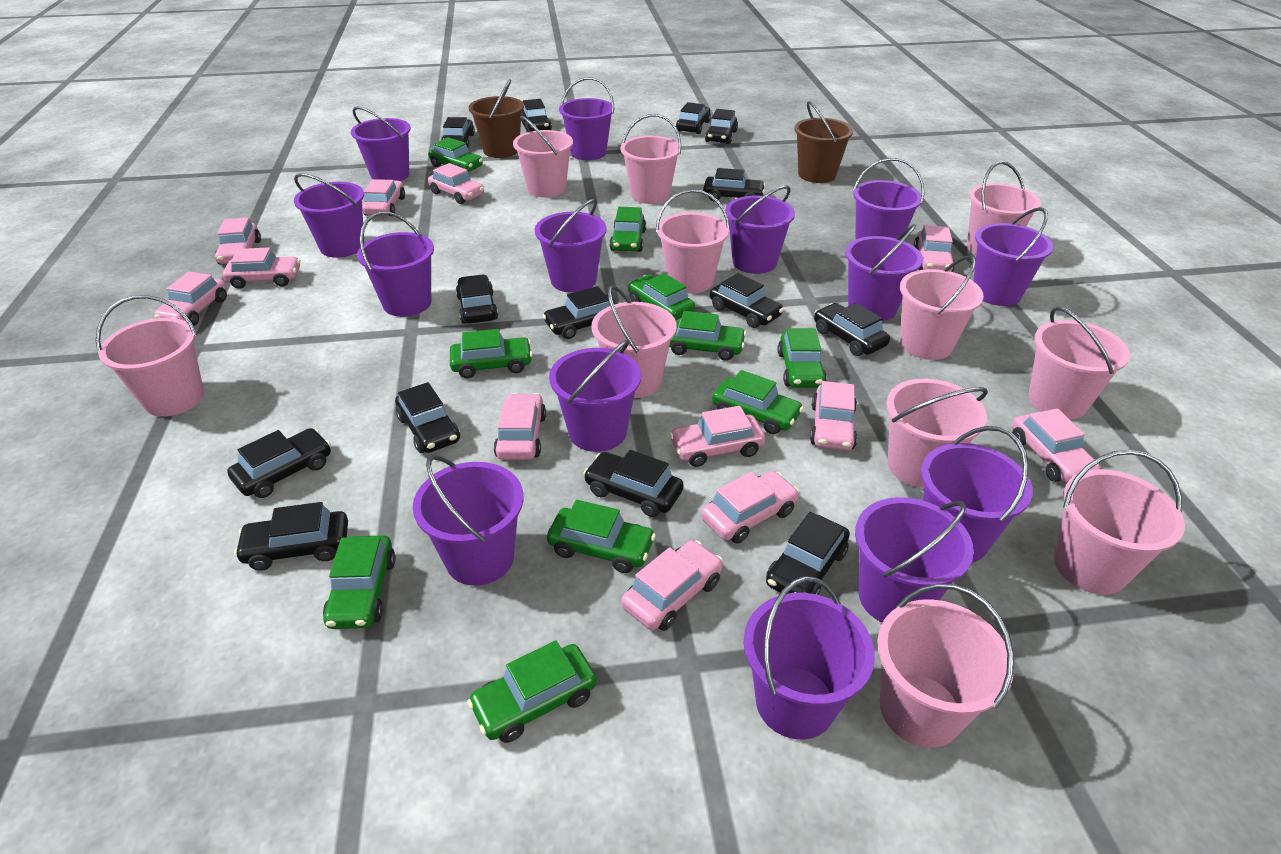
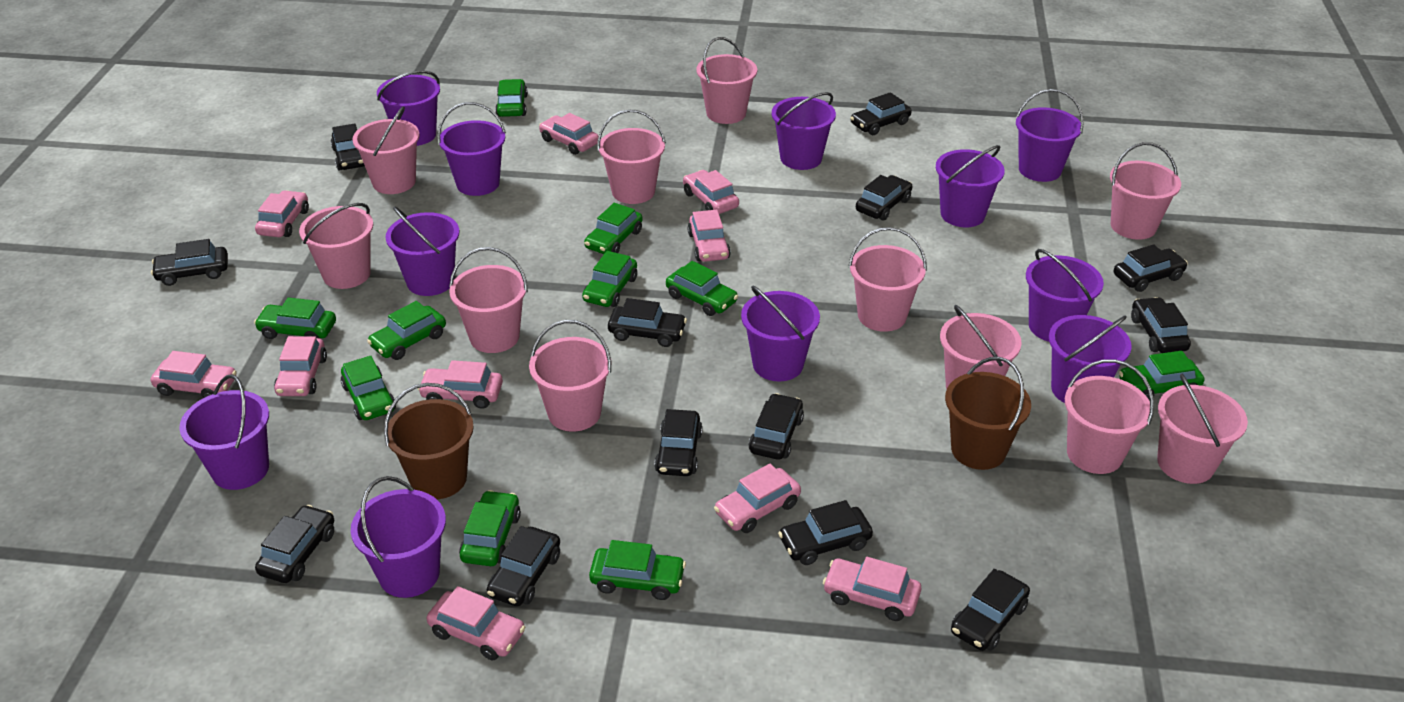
black car: 14 -> 13
pink car: 12 -> 10
purple bucket: 14 -> 11

